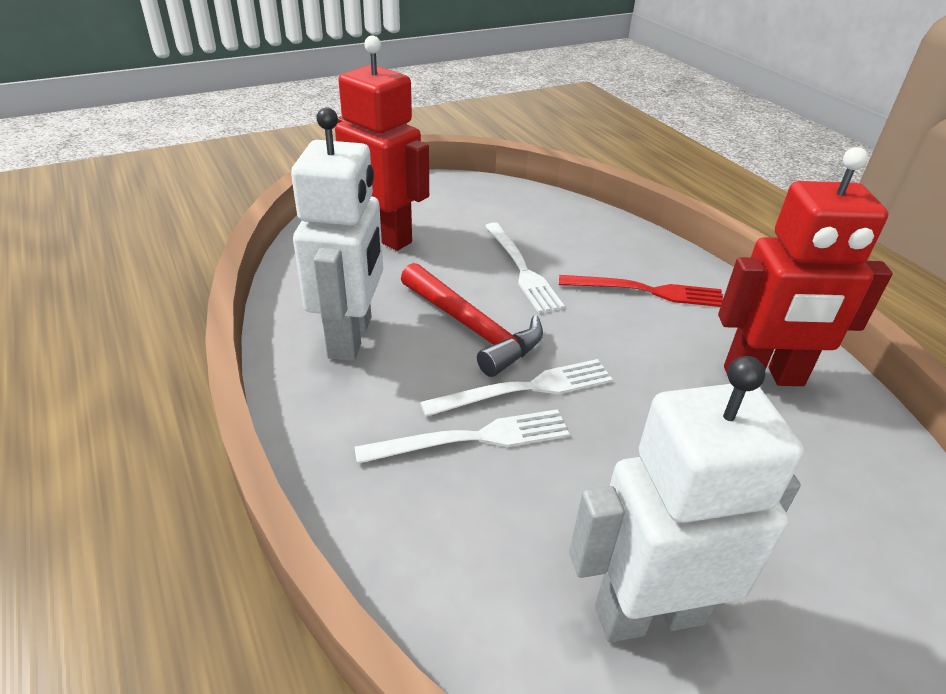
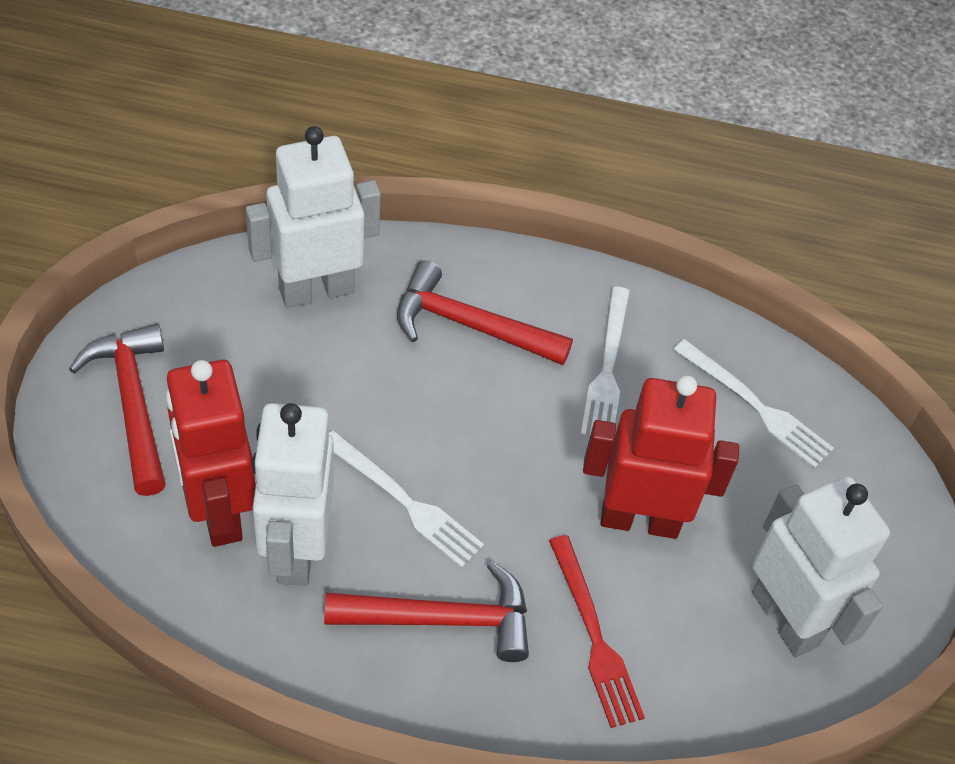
red hammer: 1 -> 3
white robot: 2 -> 3

